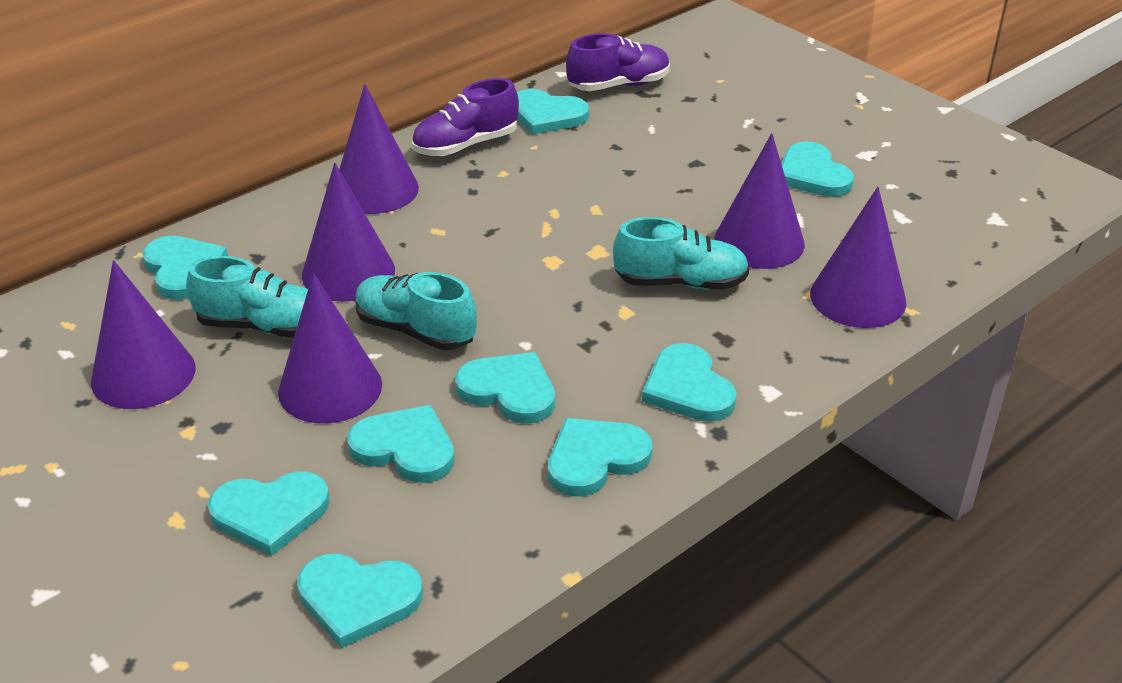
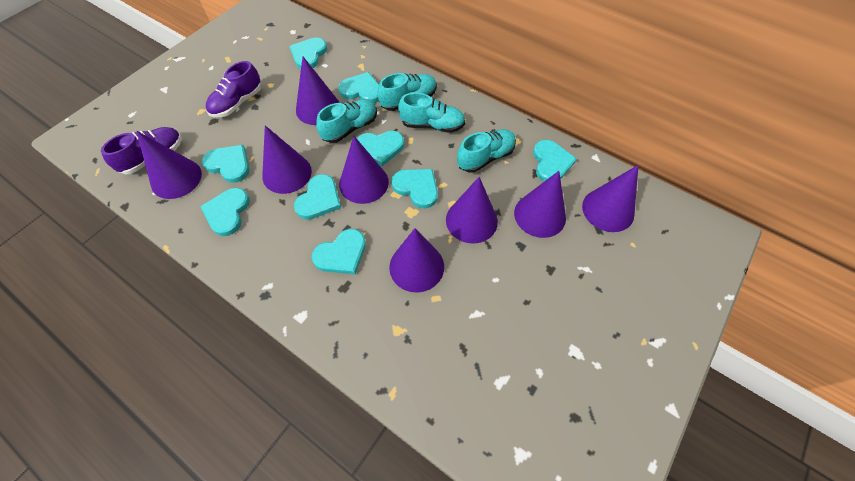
purple cone: 6 -> 8
turquoise shoe: 3 -> 4

